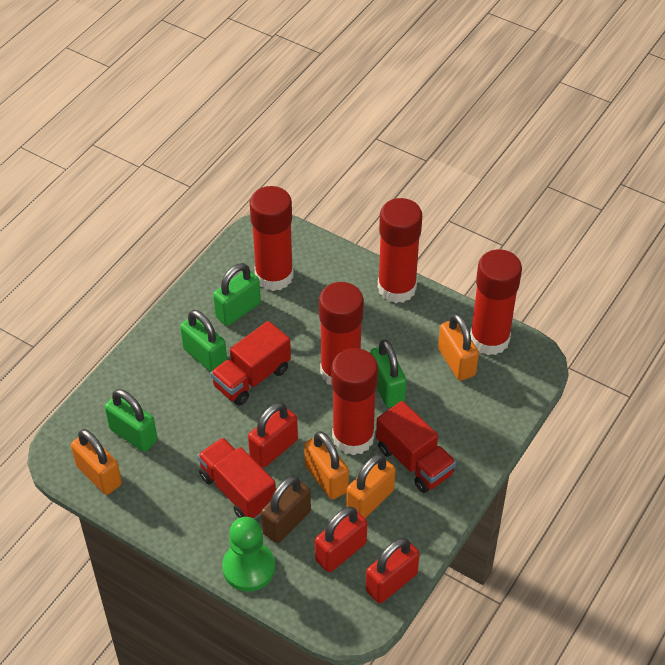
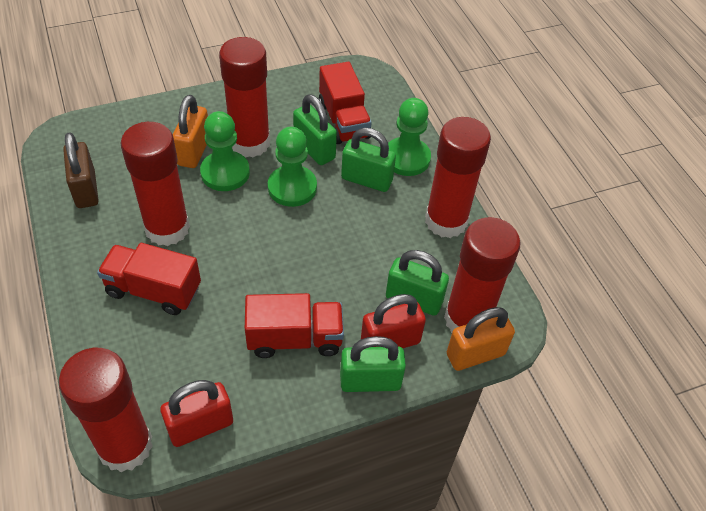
green pawn: 1 -> 3
orange padlock: 4 -> 2
red padlock: 3 -> 2

